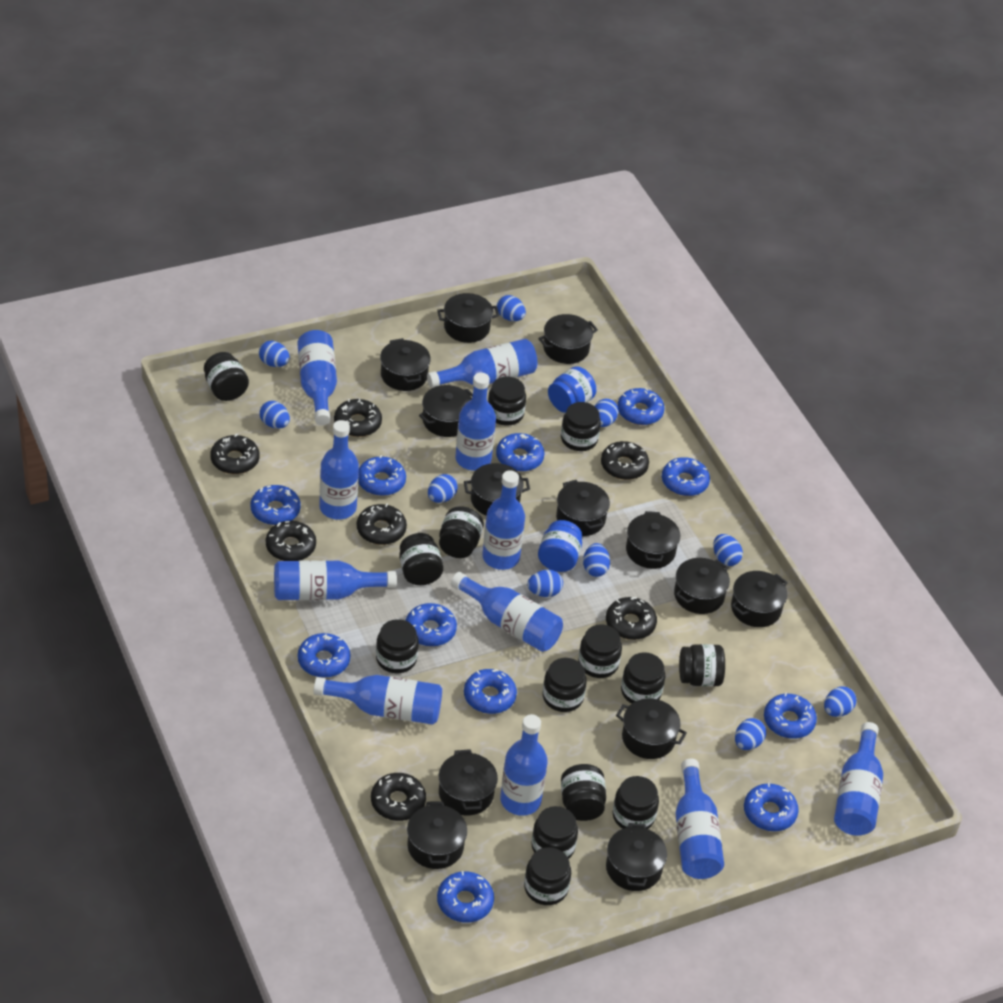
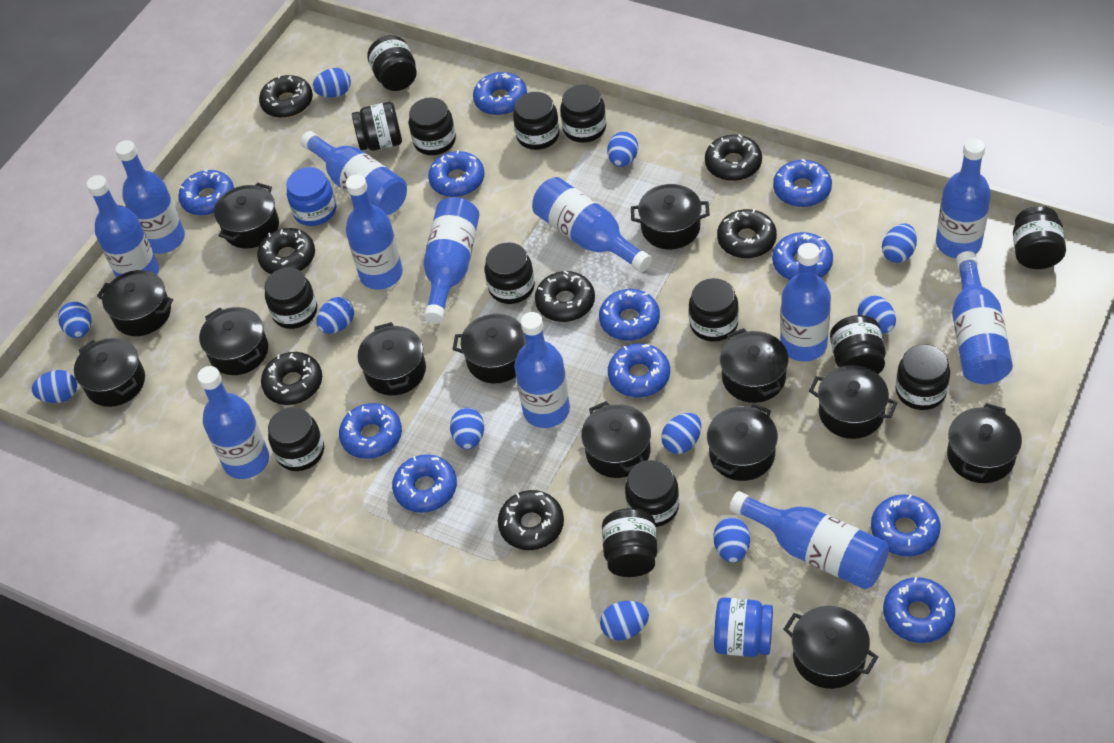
blue bottle: 11 -> 12
blue egg: 10 -> 11

